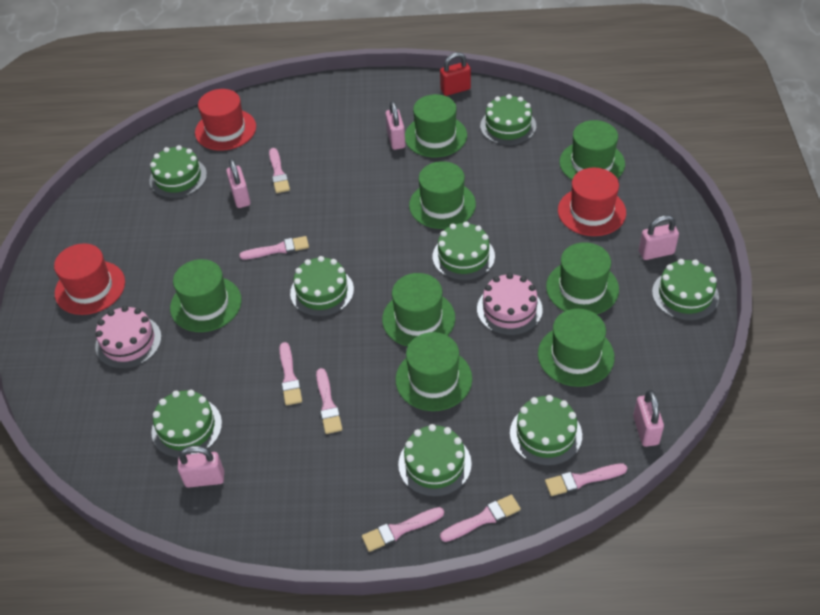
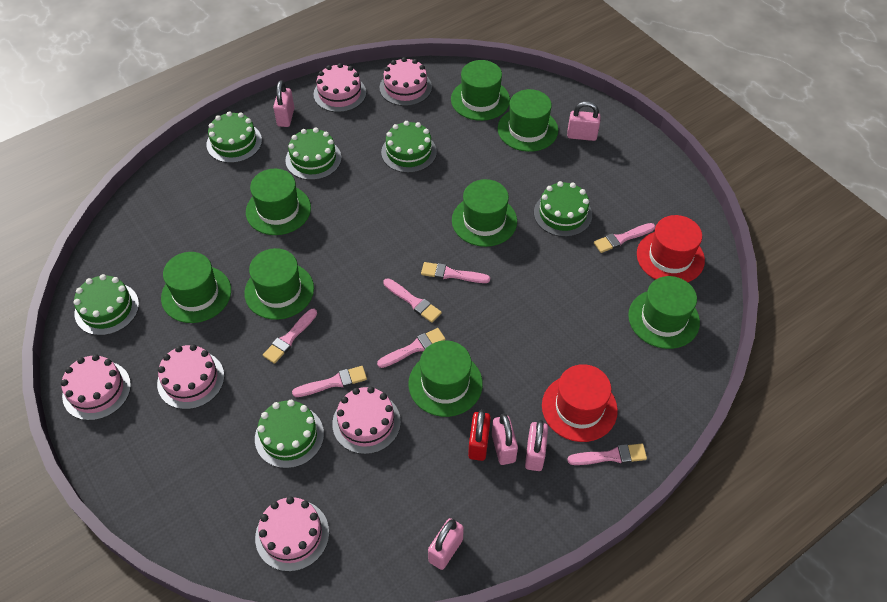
green cake: 8 -> 6
pink cake: 2 -> 6
red hat: 3 -> 2

